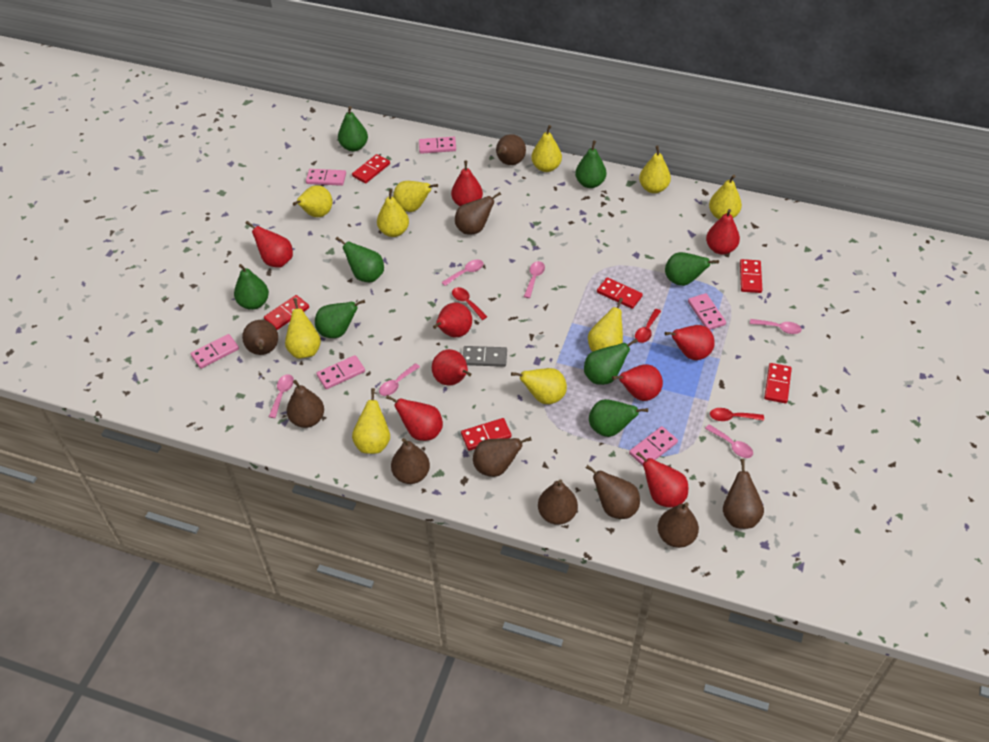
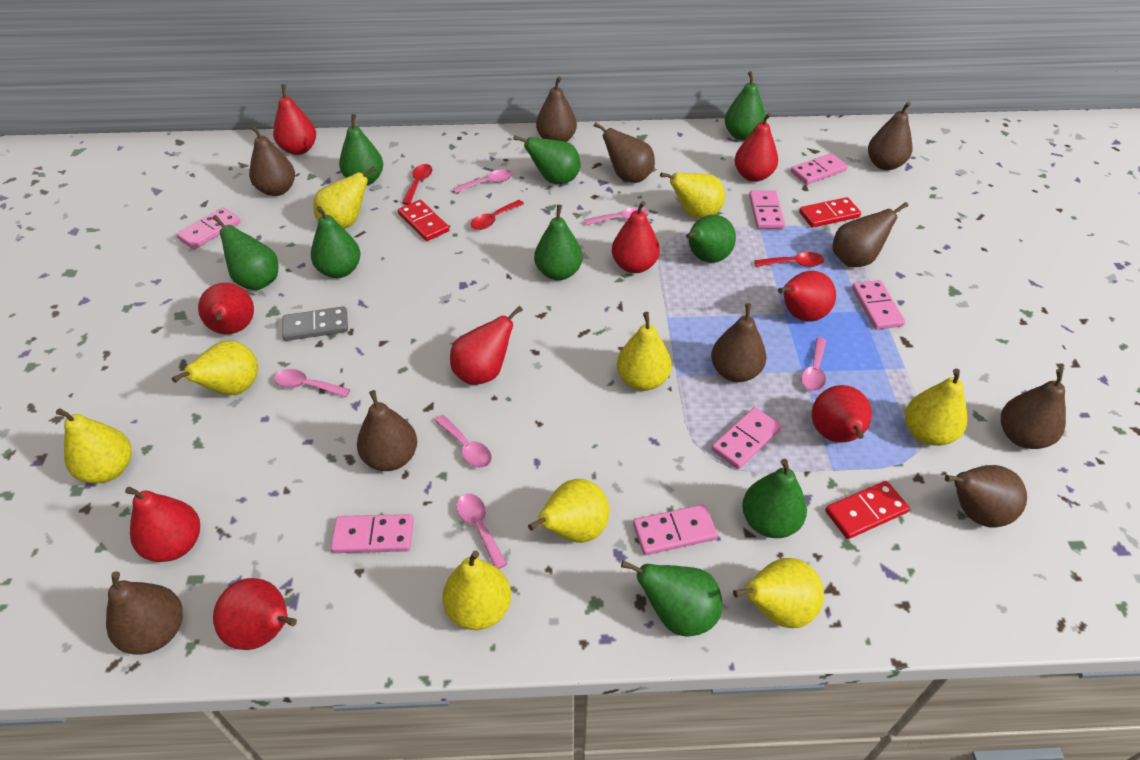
green pear: 8 -> 9
pink domino: 6 -> 7
red domino: 6 -> 3
yellow pear: 10 -> 9

